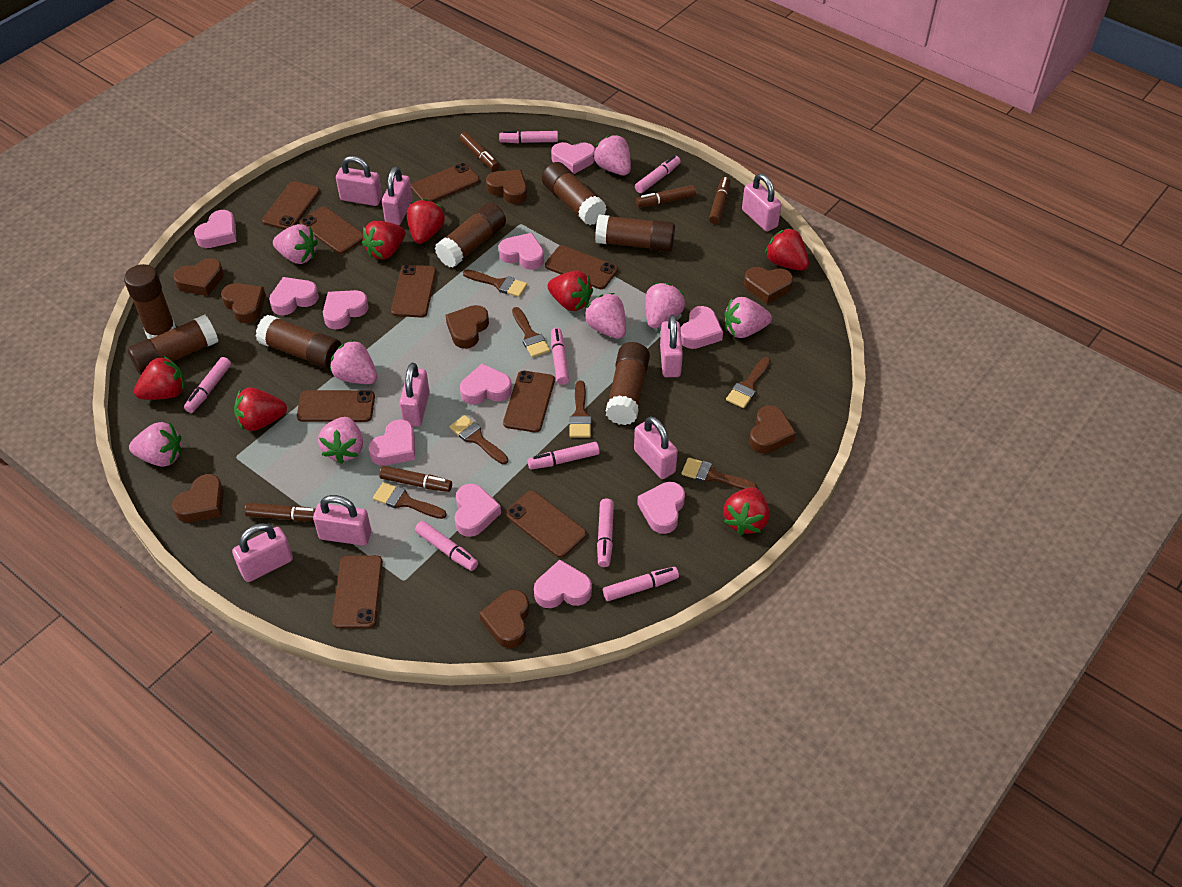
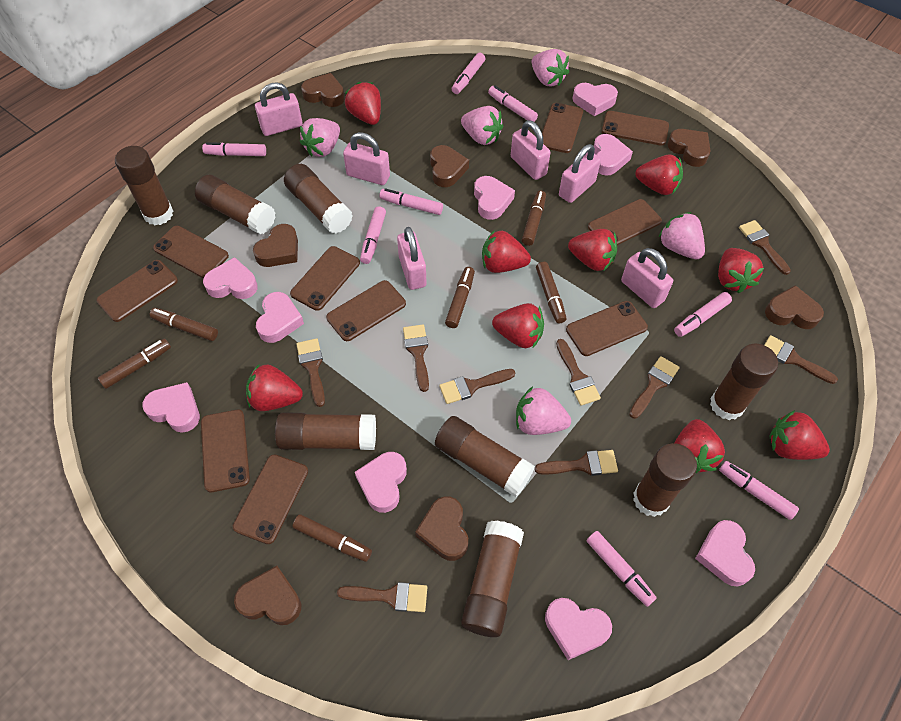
brown brush: 7 -> 9
brown glue stick: 7 -> 8
brown heart: 8 -> 7
brown marker: 5 -> 6
brown phone: 9 -> 10
pink heart: 11 -> 9
pink padlock: 8 -> 6
pink strawberry: 8 -> 5
red strawberry: 7 -> 9

